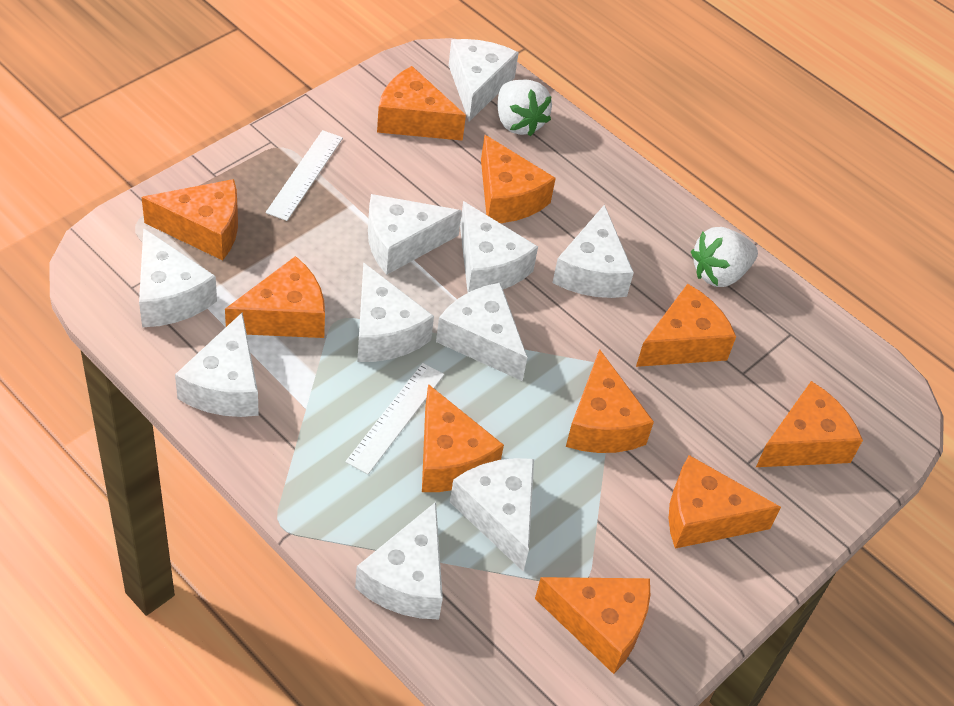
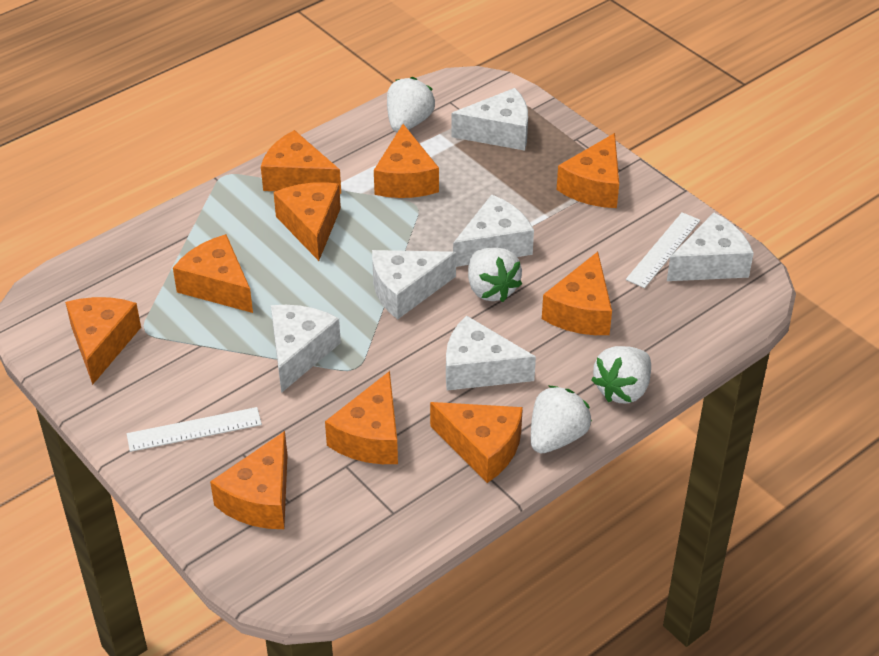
white cheese: 10 -> 6
white strawberry: 2 -> 4

